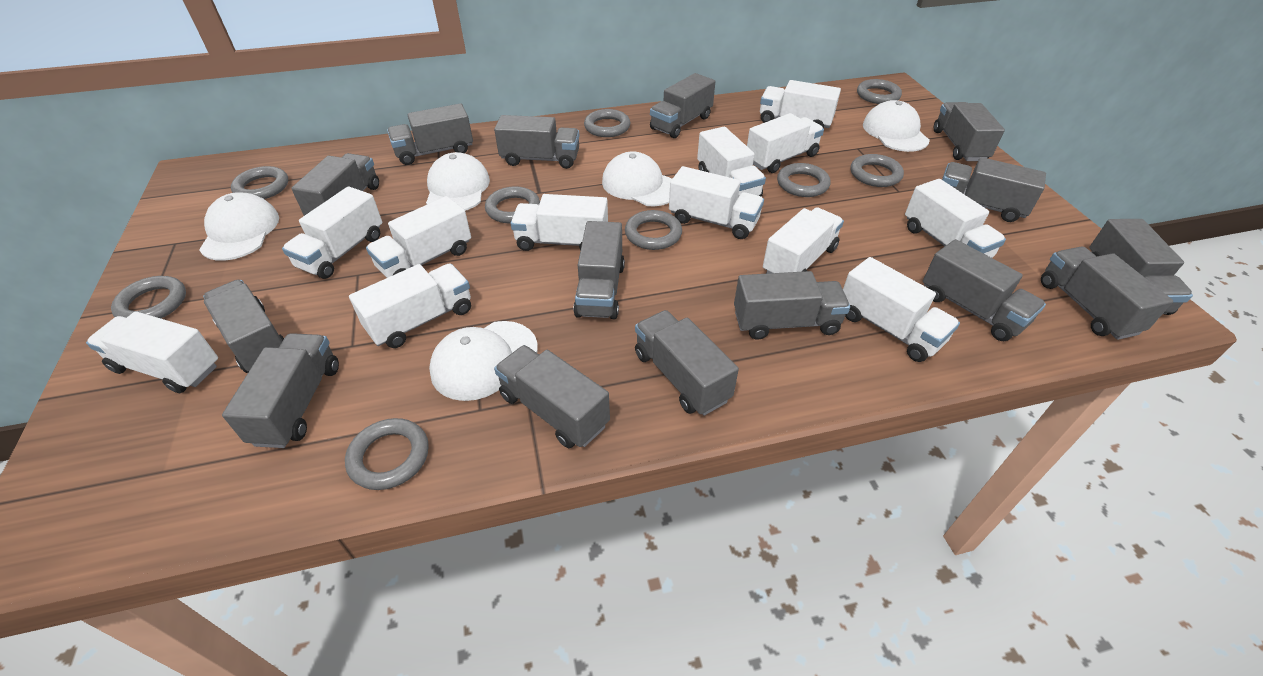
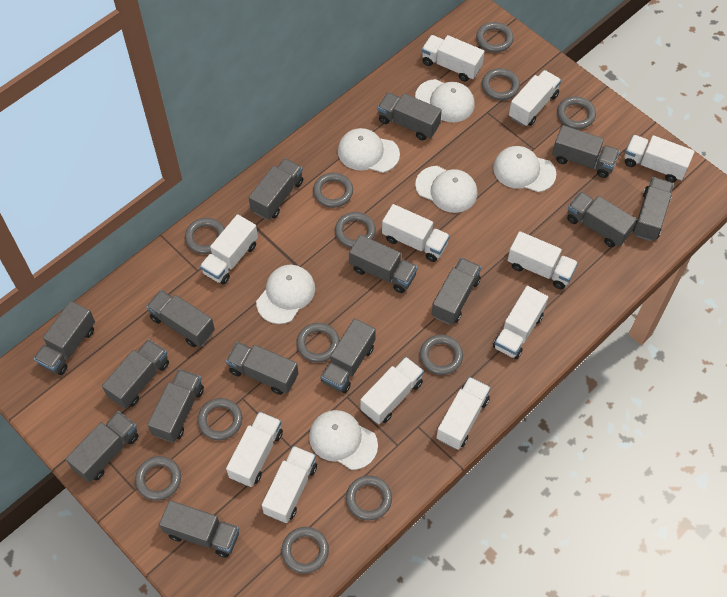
grey ring: 9 -> 12
white cap: 5 -> 6
white truck: 12 -> 11

